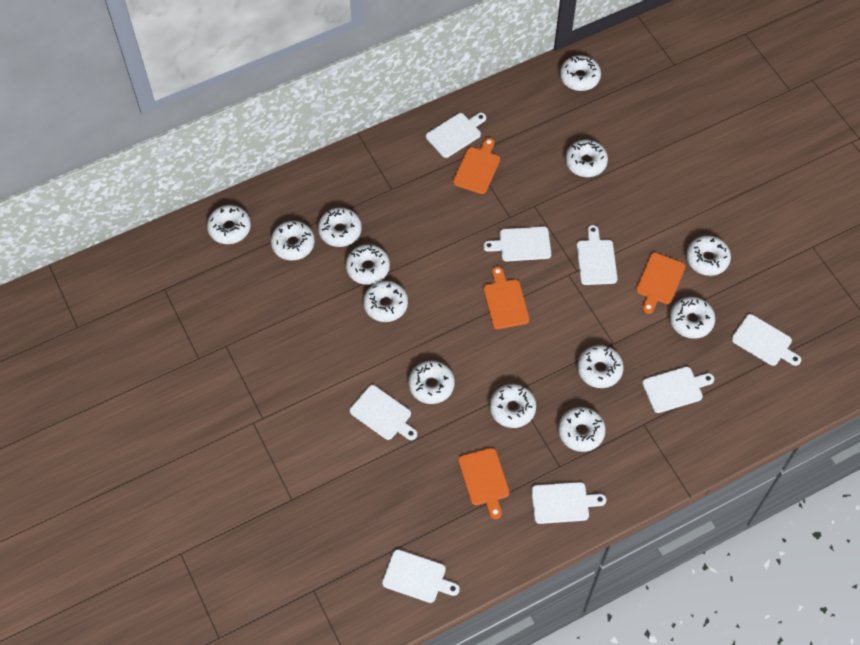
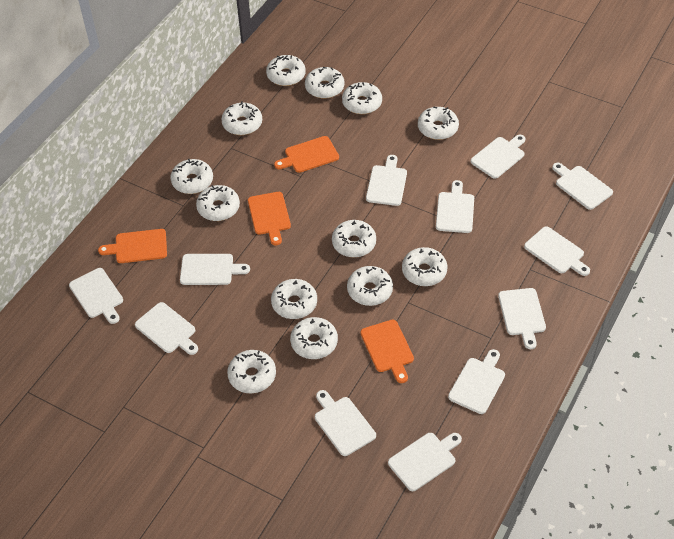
white cutting board: 8 -> 12

